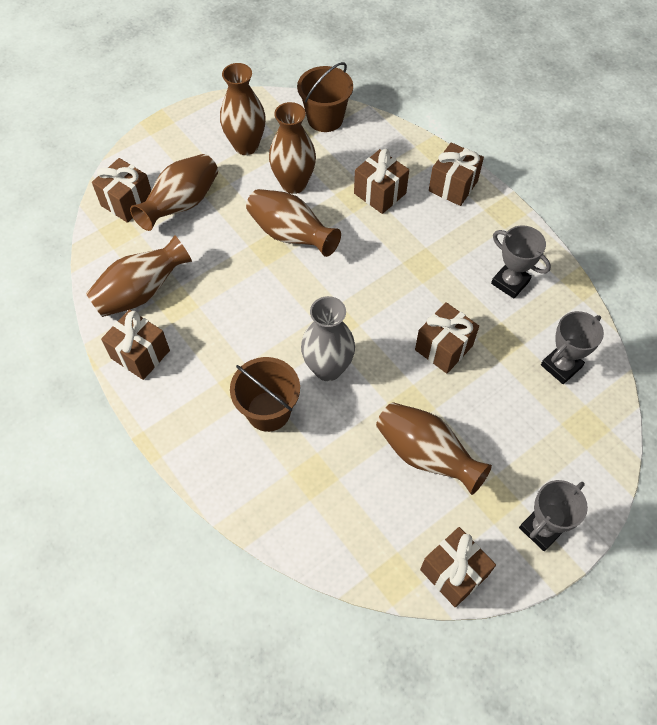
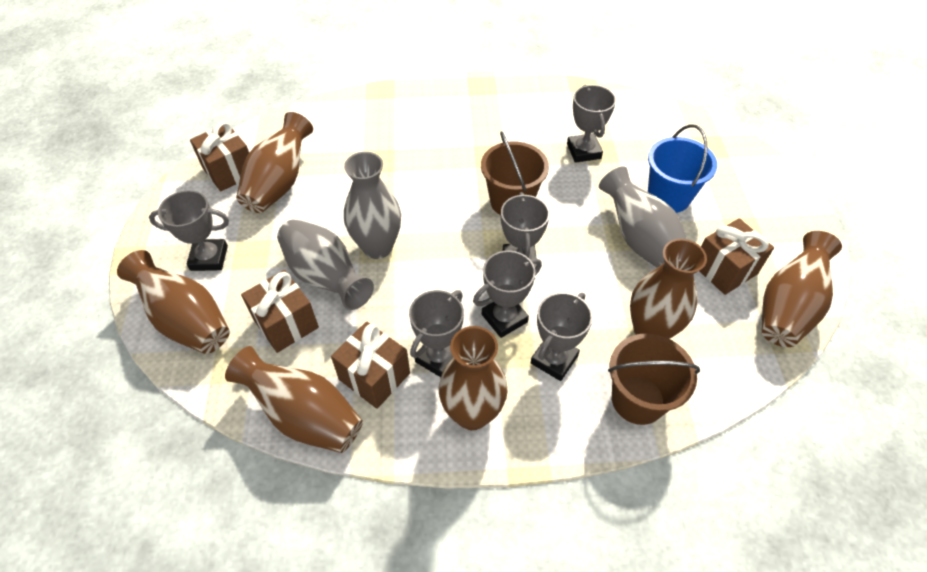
blue bucket: 0 -> 1
brown gift: 6 -> 4
grey trophy: 3 -> 6
grey vase: 1 -> 3

